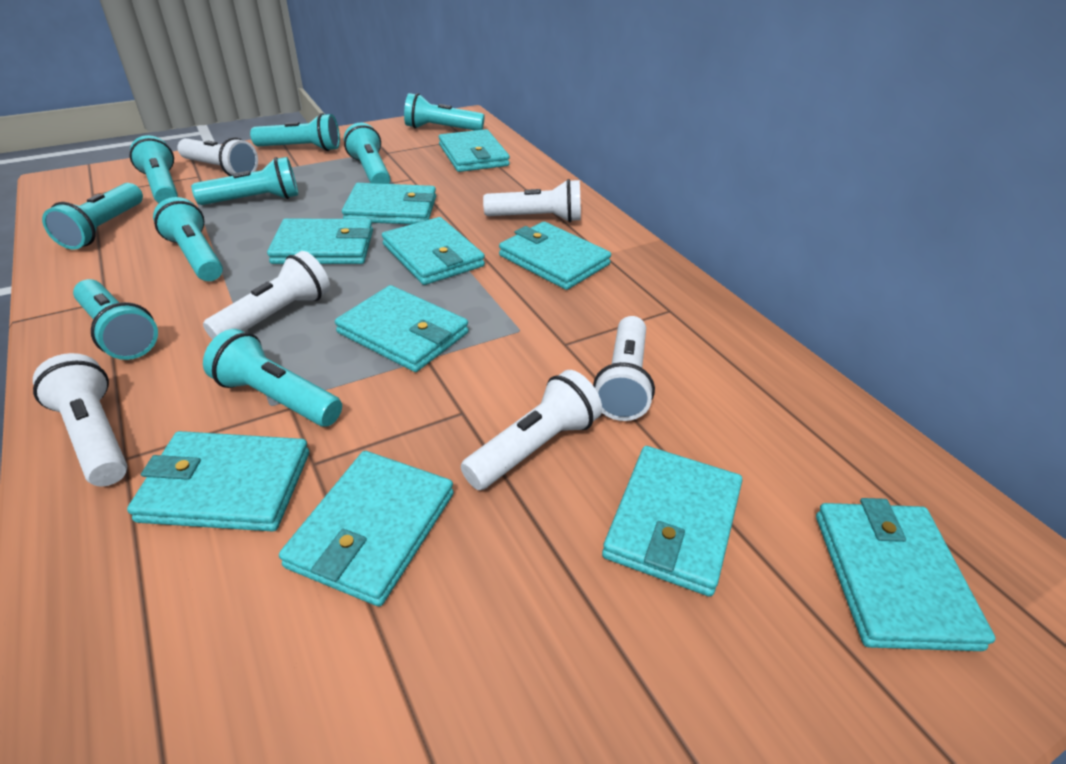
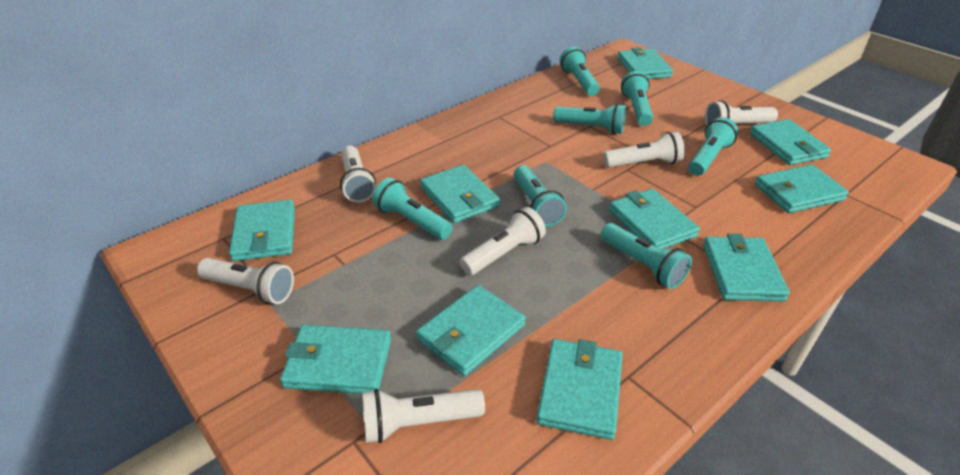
turquoise flashlight: 9 -> 7

